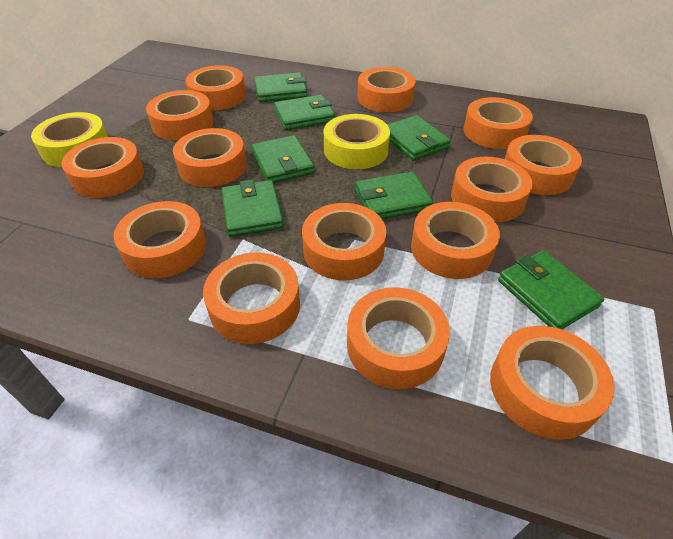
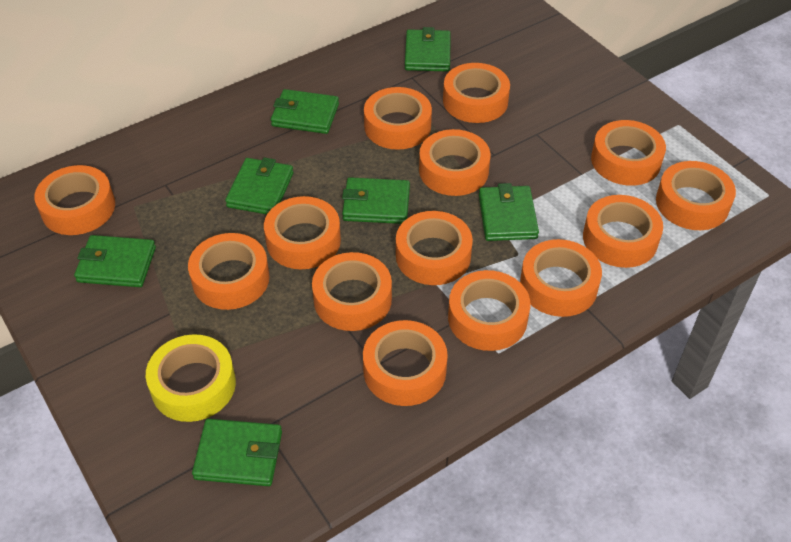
yellow tape: 2 -> 1

